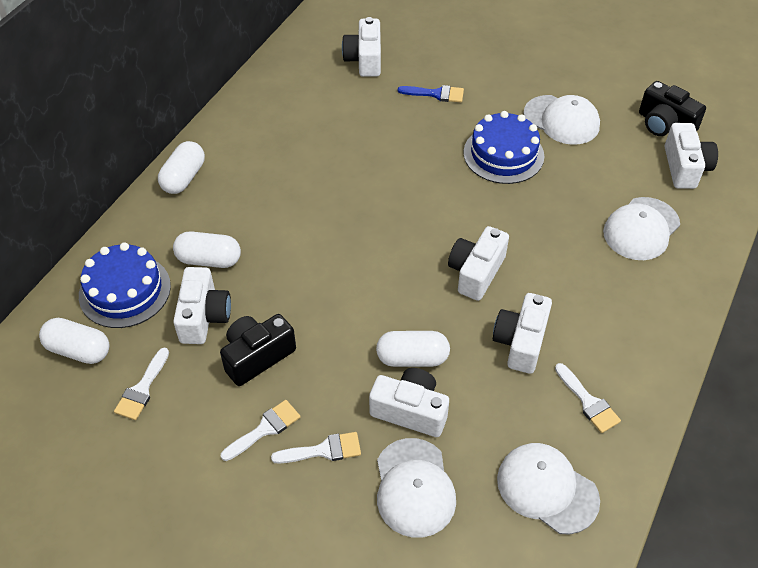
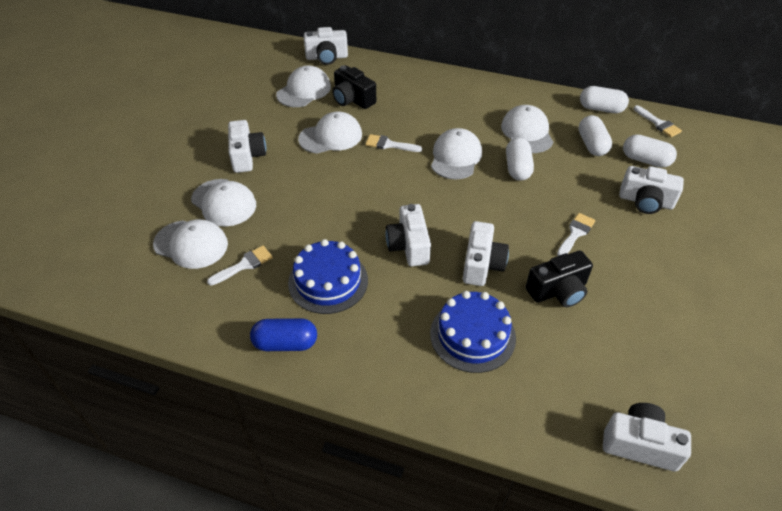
blue brush: 1 -> 0
blue capsule: 0 -> 1
white cap: 4 -> 6

